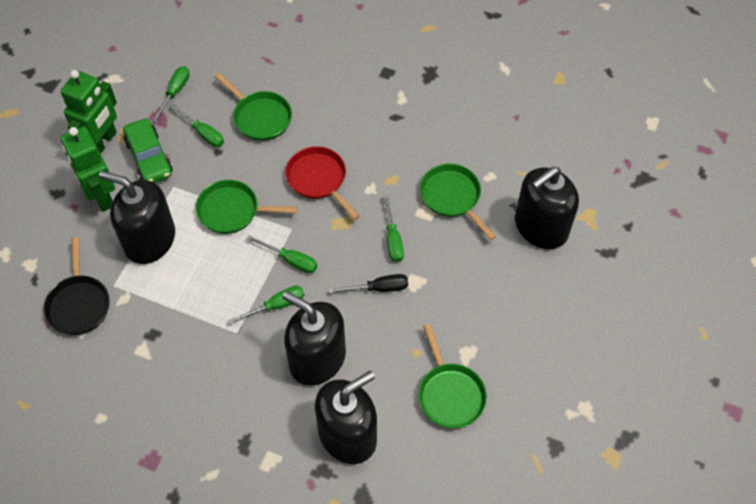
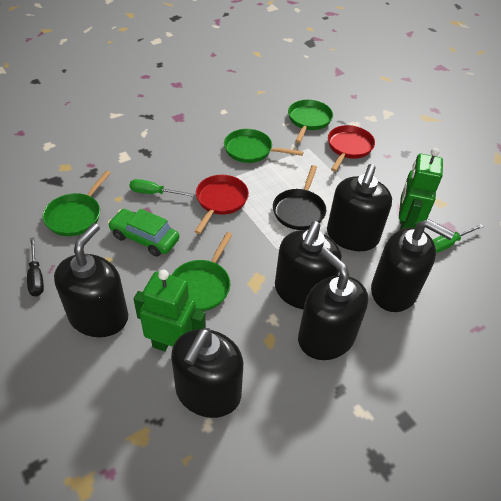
black soap dispenser: 4 -> 6
green screwdriver: 5 -> 2
red pan: 1 -> 2

